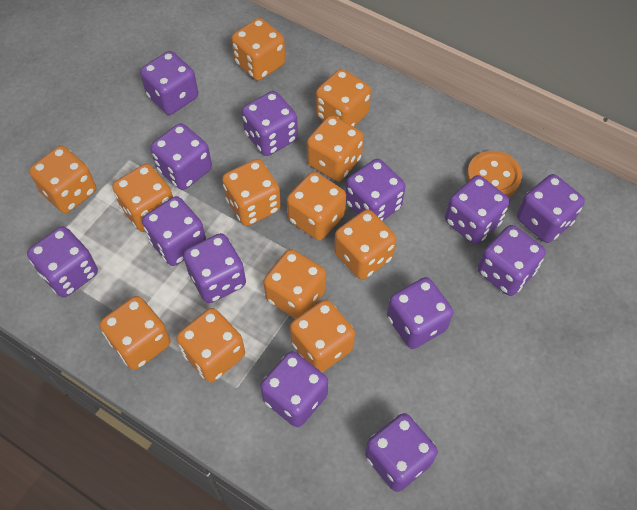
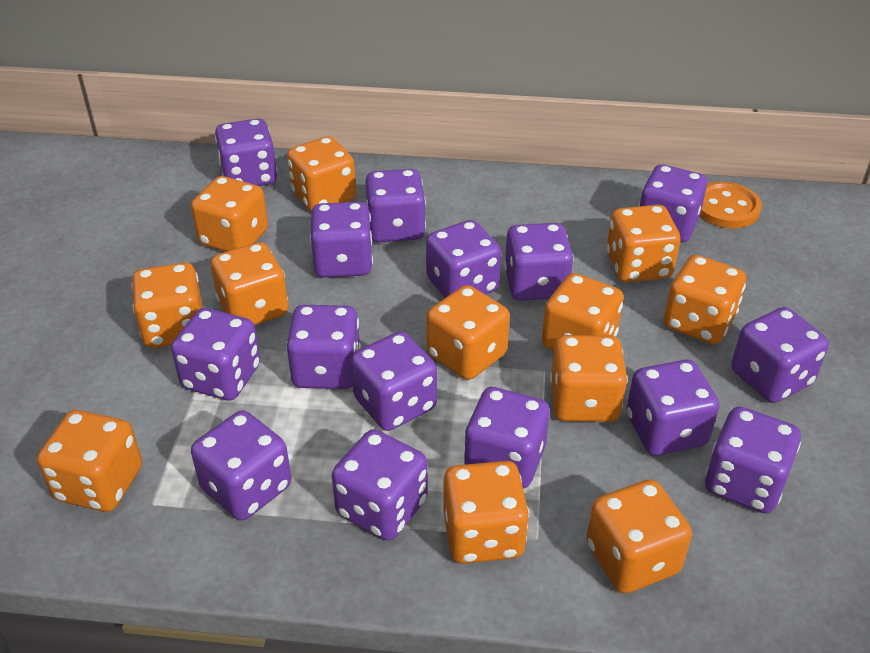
purple dice: 13 -> 15

